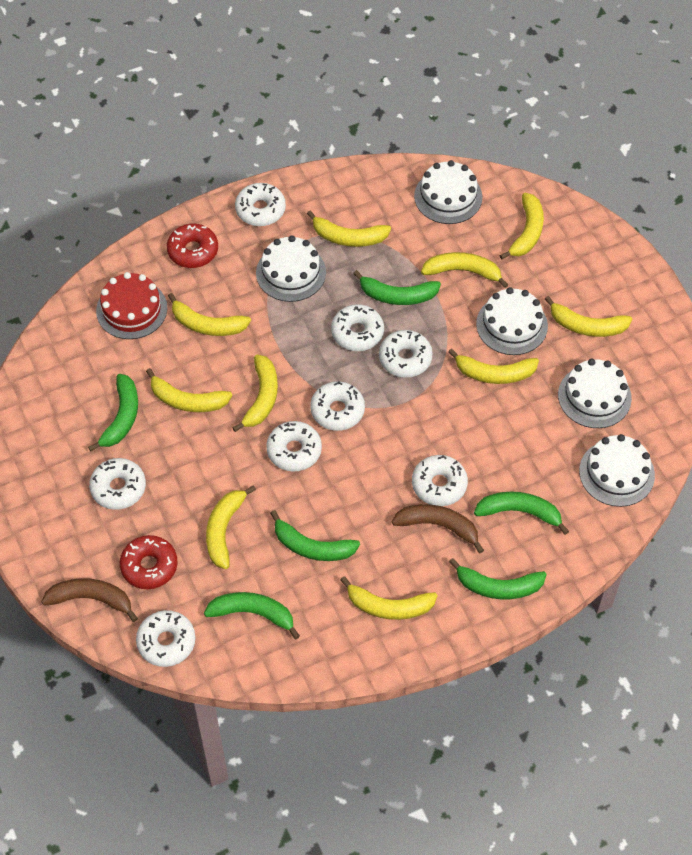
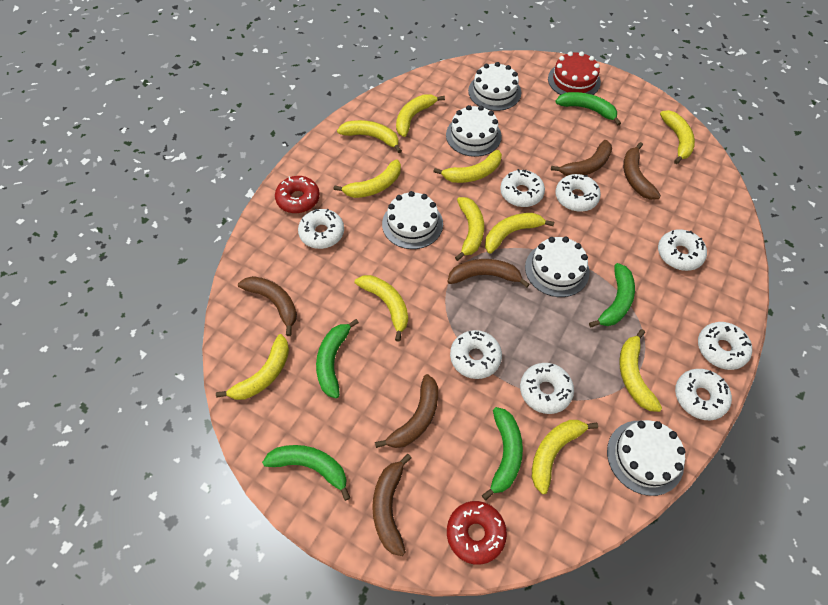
brown banana: 2 -> 6
green banana: 6 -> 5
yellow banana: 10 -> 11

